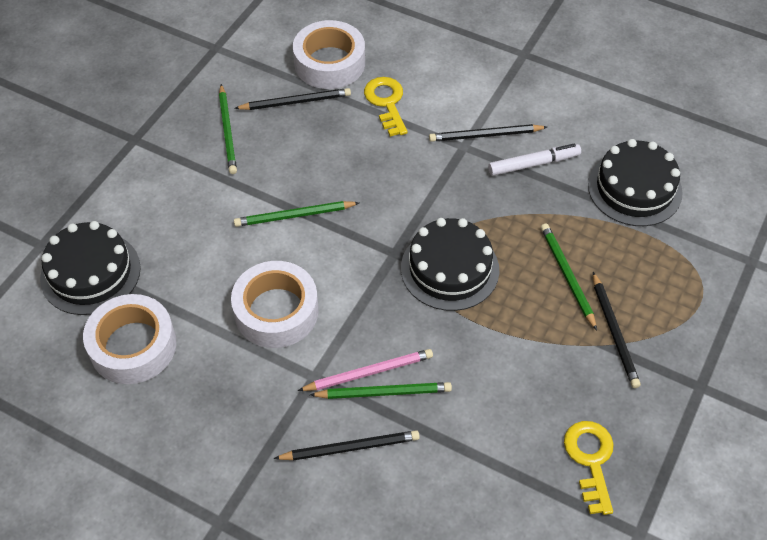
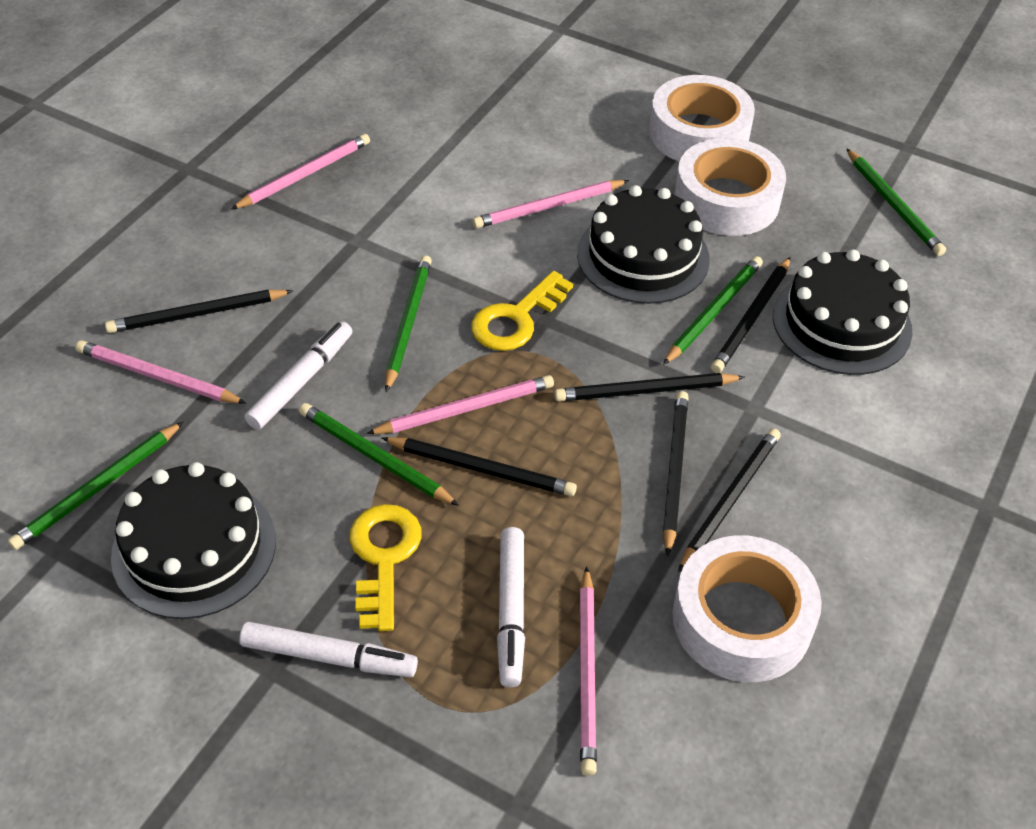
black pencil: 4 -> 6
green pencil: 4 -> 5
pink pencil: 1 -> 5
white marker: 1 -> 3

